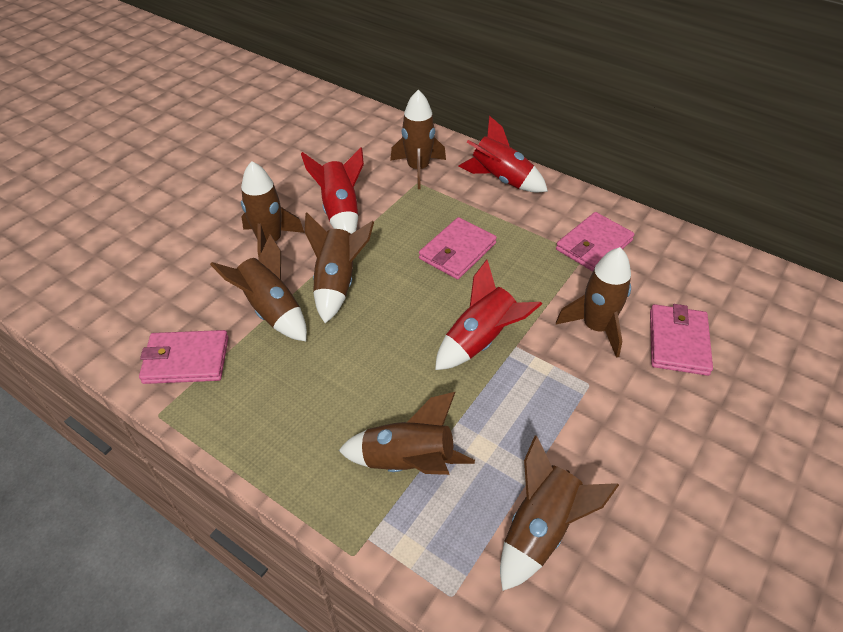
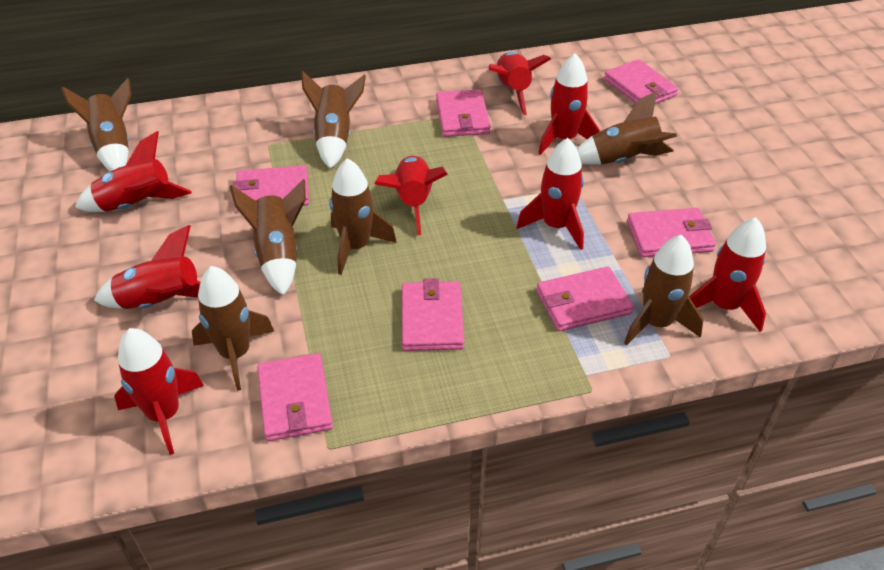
pink wallet: 4 -> 7
red rocket: 3 -> 8

